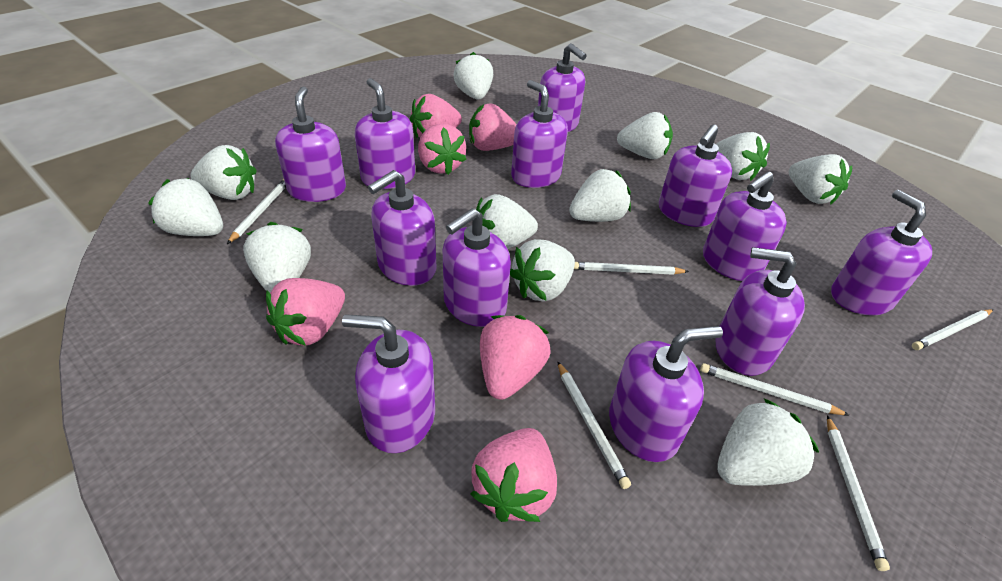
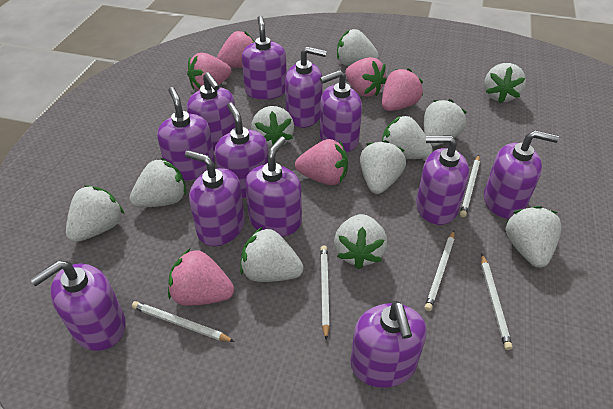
white pencil: 6 -> 5

